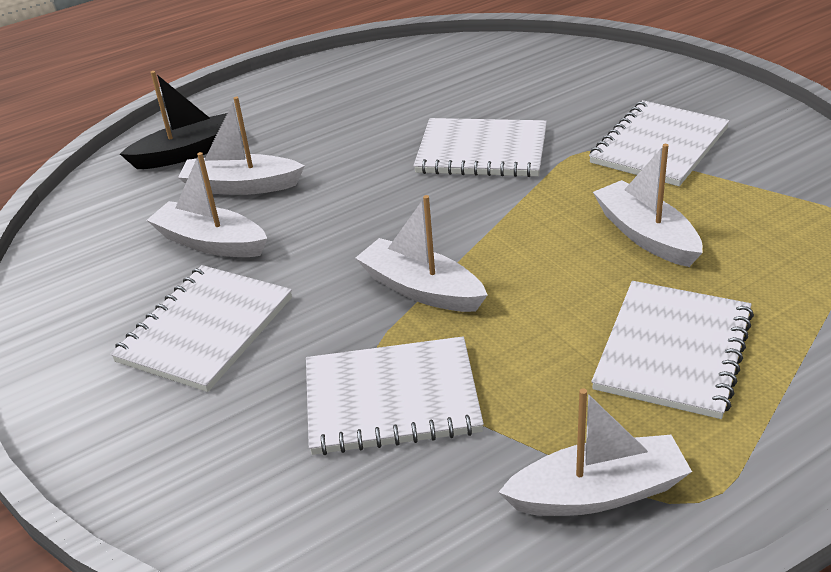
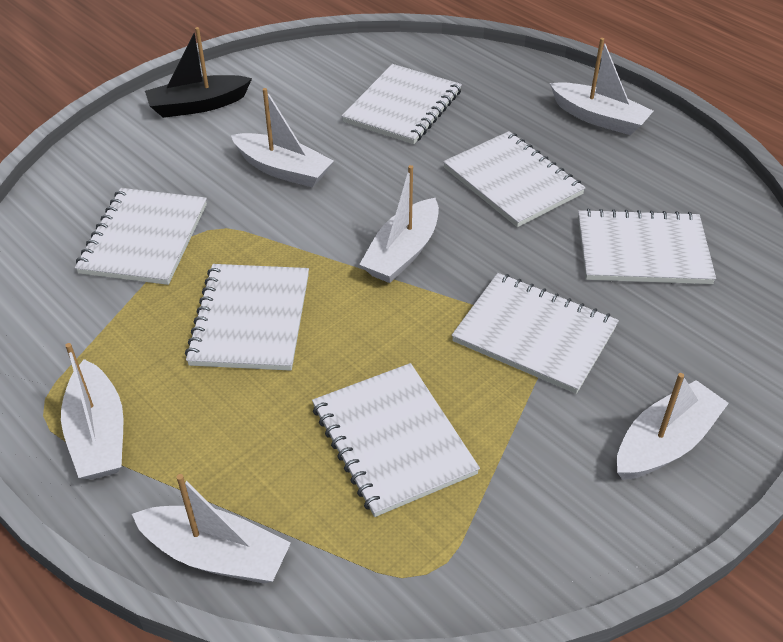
white boat: 5 -> 6
white notebook: 5 -> 7

